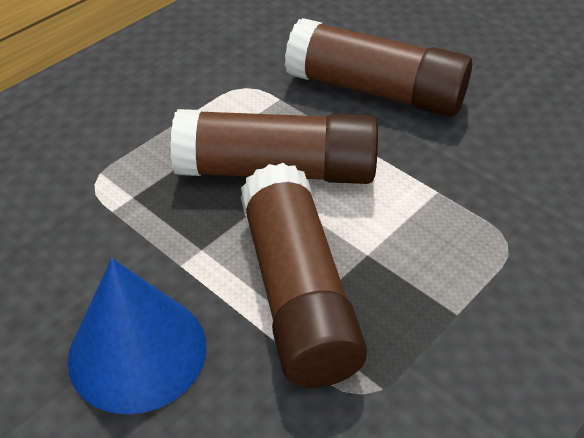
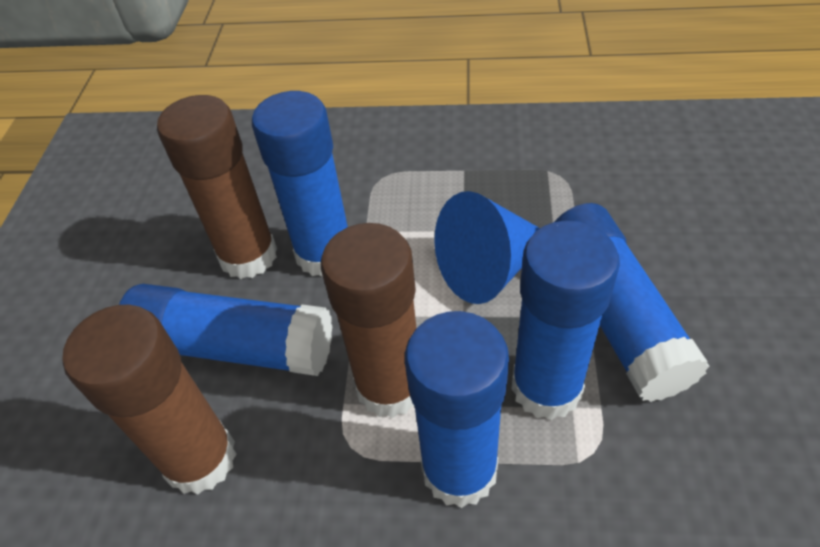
blue glue stick: 0 -> 5

